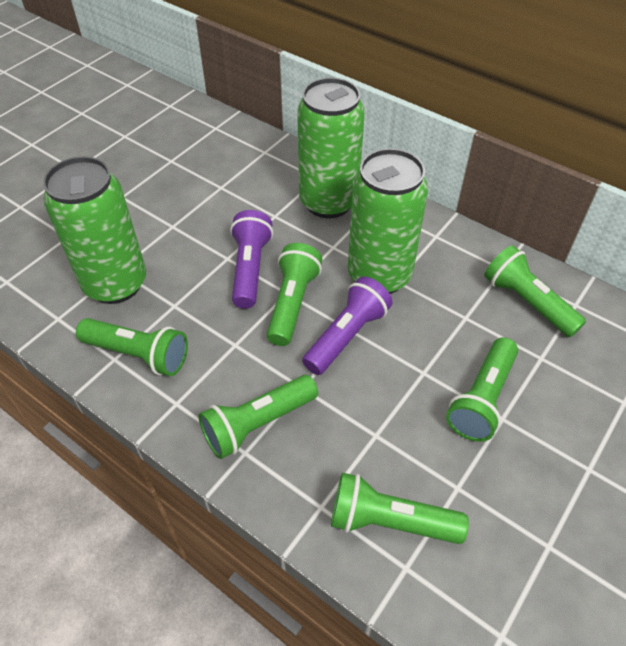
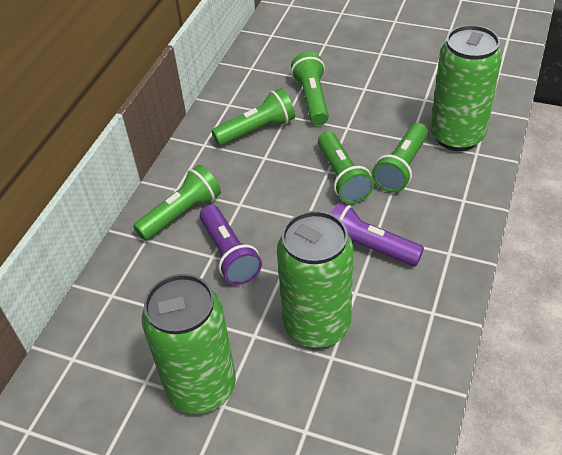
green flashlight: 6 -> 5

